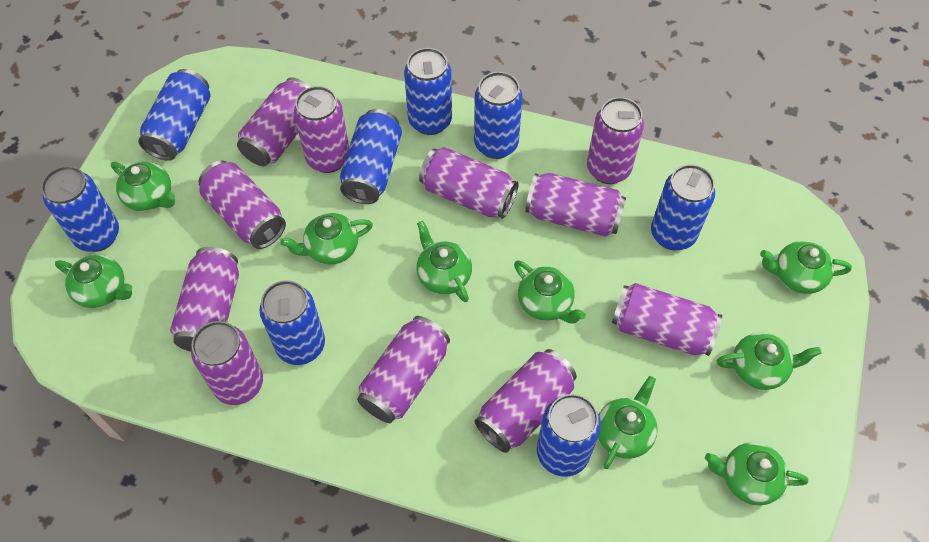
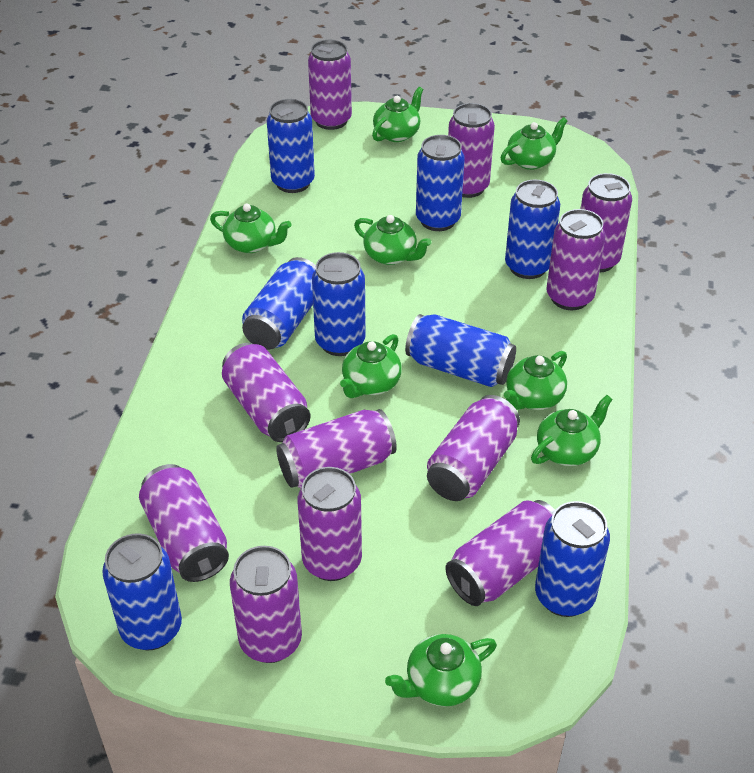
green teapot: 9 -> 8

